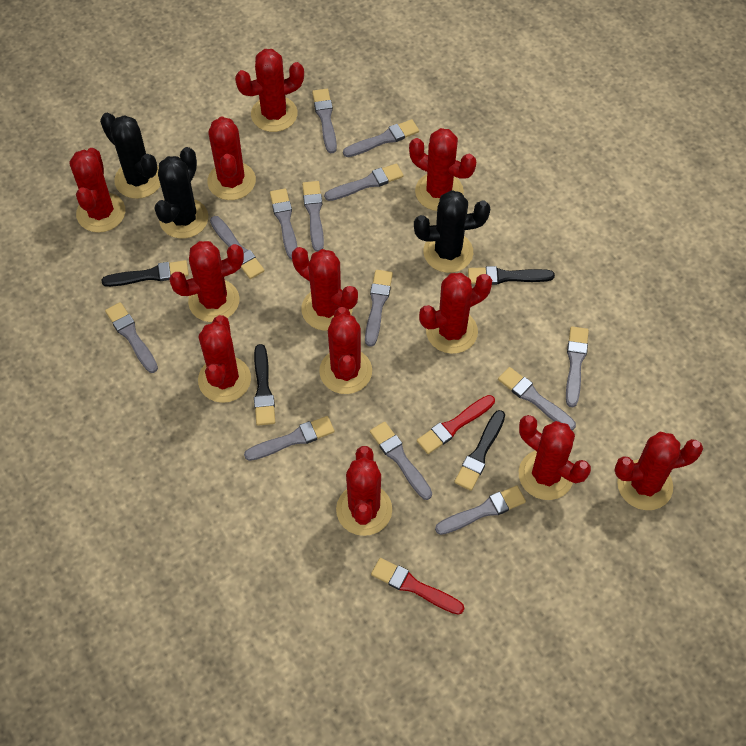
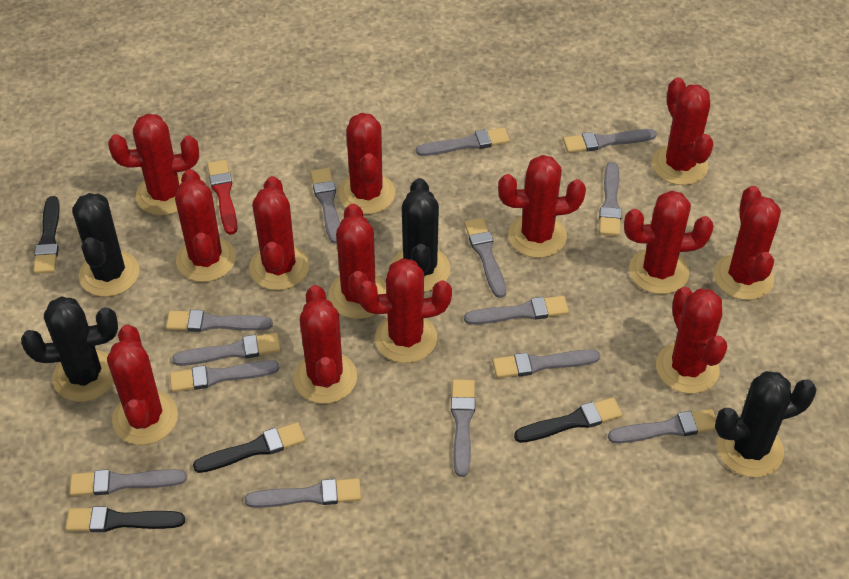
black cactus: 3 -> 4
grey brush: 13 -> 14
red brush: 2 -> 1
red cactus: 12 -> 13

